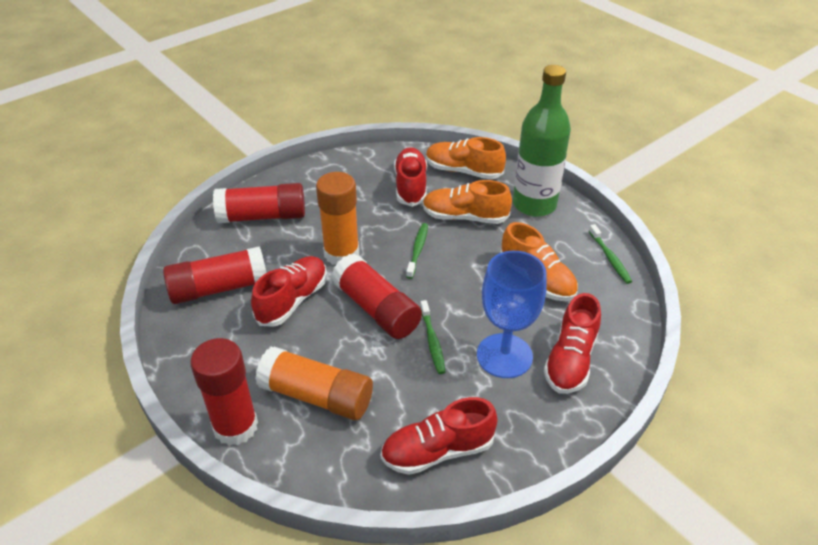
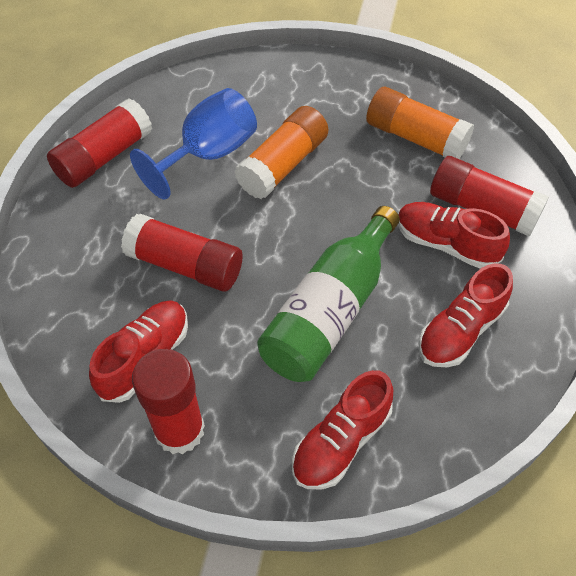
green toothbrush: 3 -> 0
orange shoe: 3 -> 0

